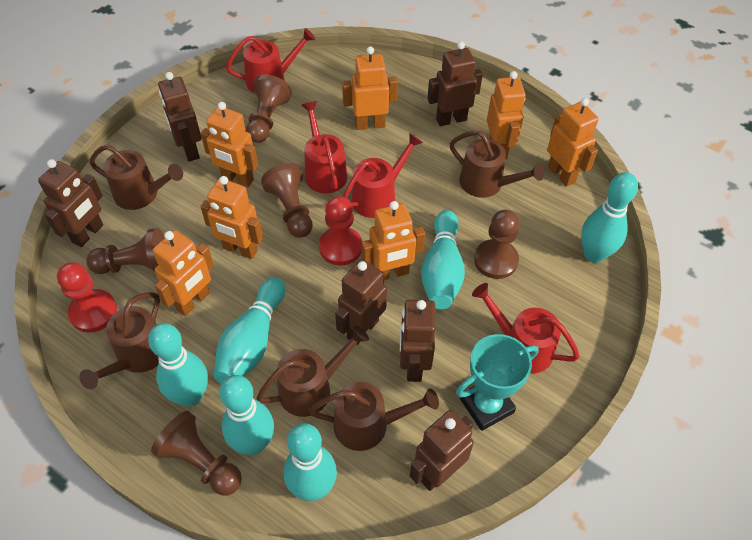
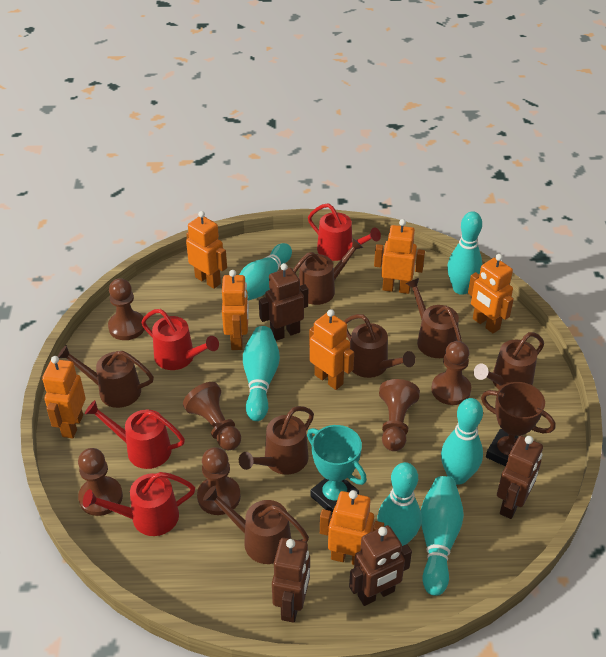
brown pawn: 5 -> 6
brown robot: 6 -> 4
brown trophy: 0 -> 1
brown watering can: 5 -> 7
red pawn: 2 -> 0

